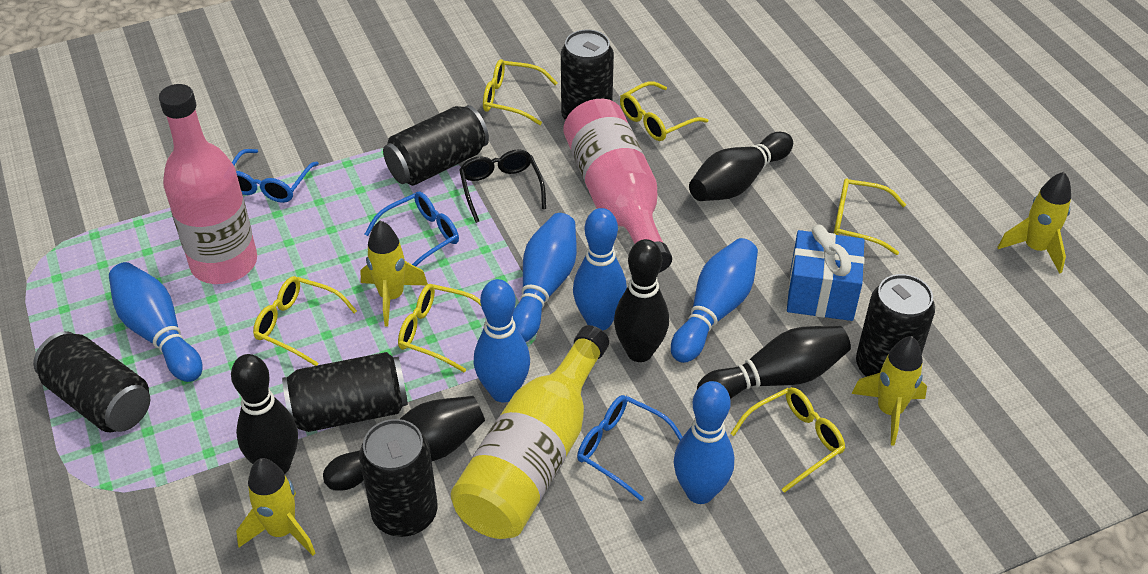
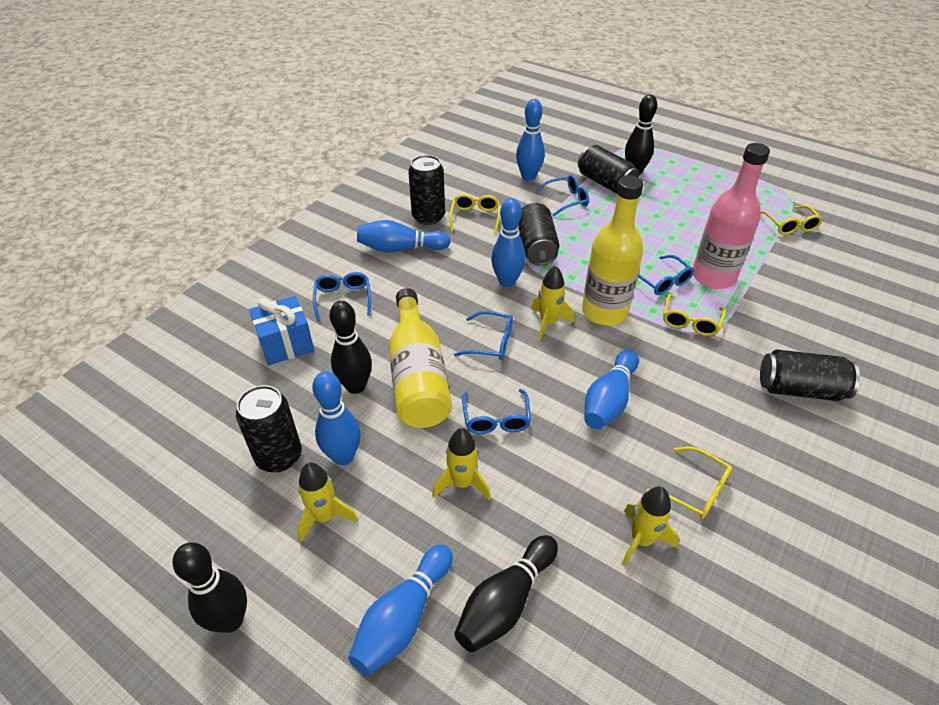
black bowling pin: 5 -> 4
black can: 6 -> 5
black glasses: 1 -> 0
blue glasses: 3 -> 5
pink bottle: 2 -> 1
yellow bottle: 1 -> 2
yellow glasses: 6 -> 4

